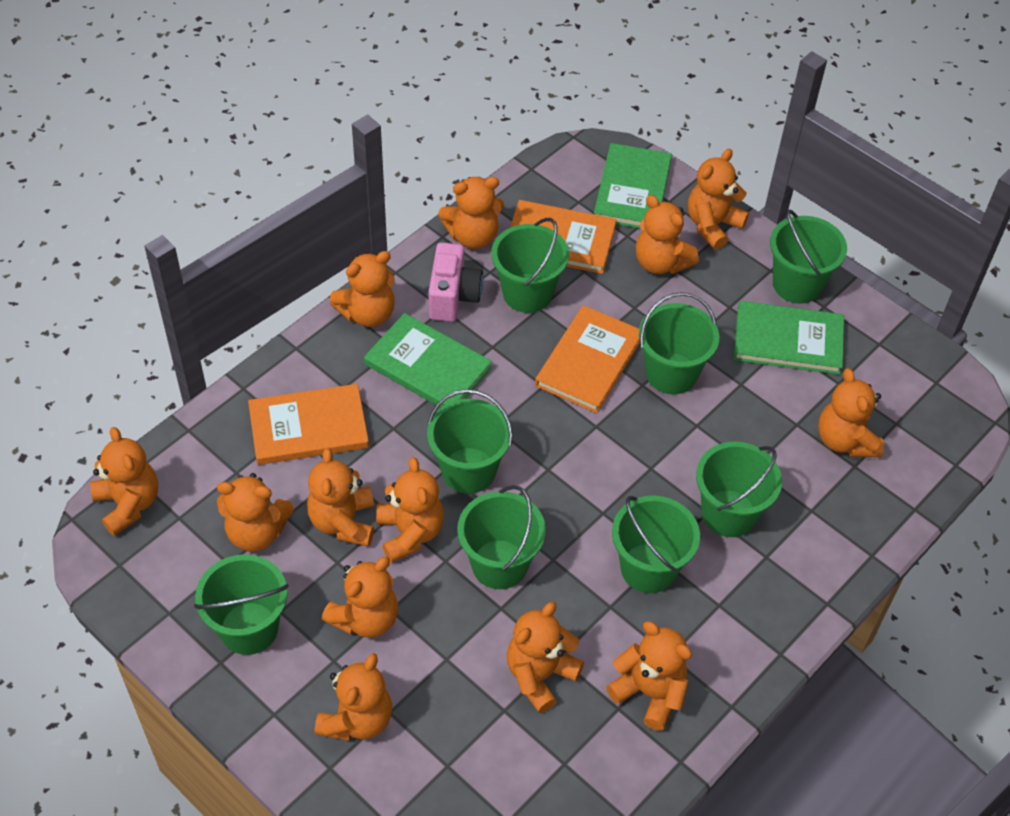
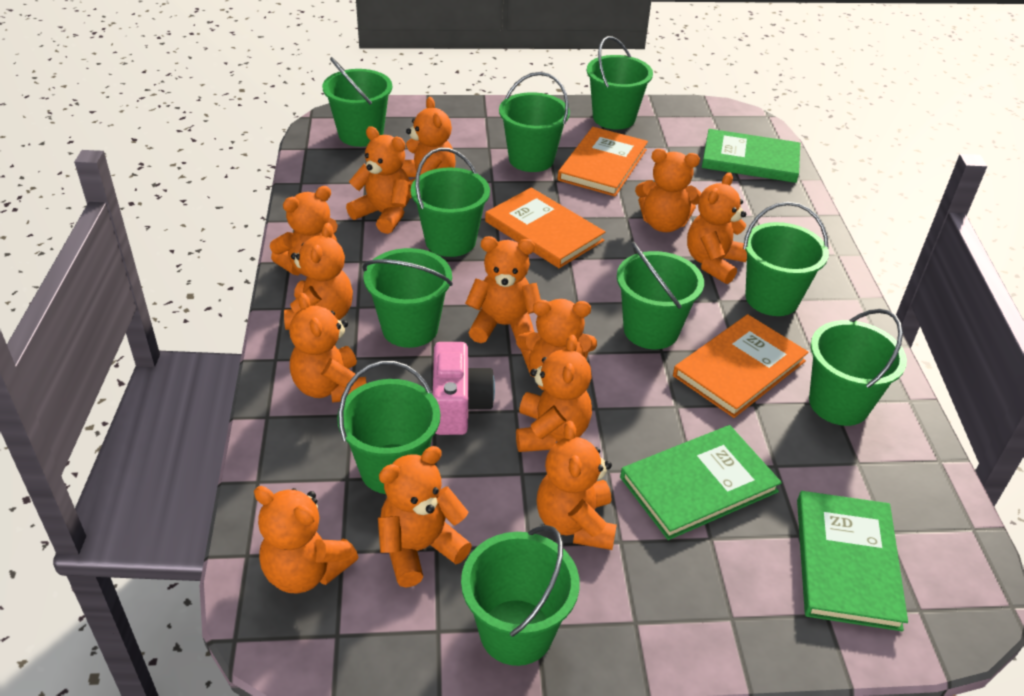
green bucket: 8 -> 10

